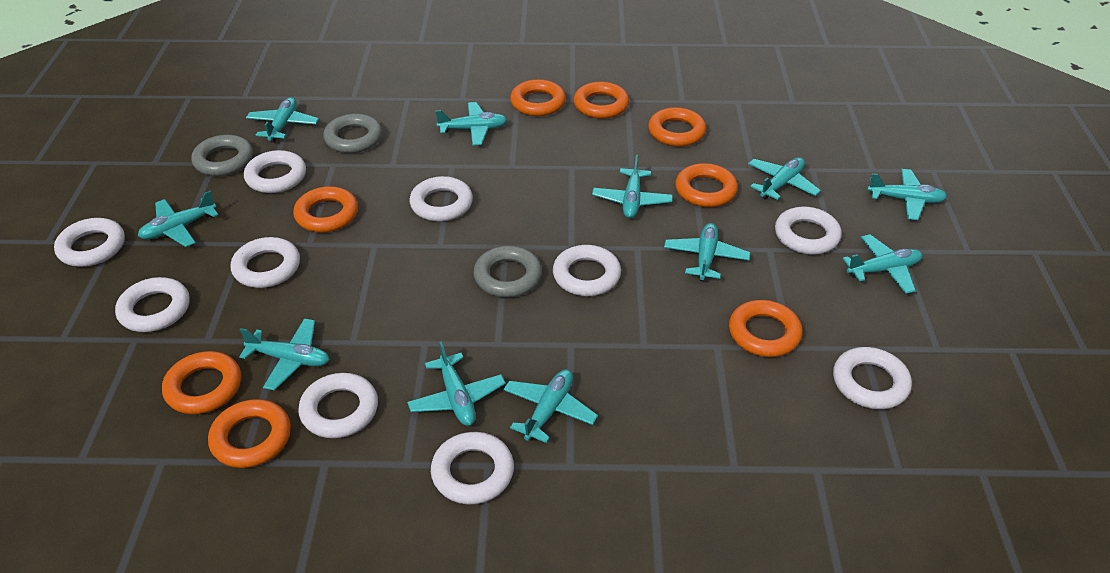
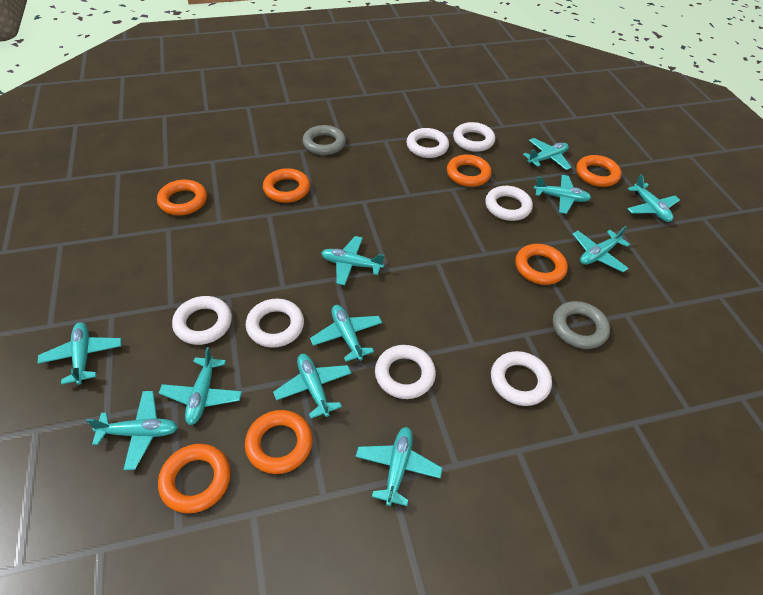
grey ring: 3 -> 2
orange ring: 8 -> 7
white ring: 10 -> 7

